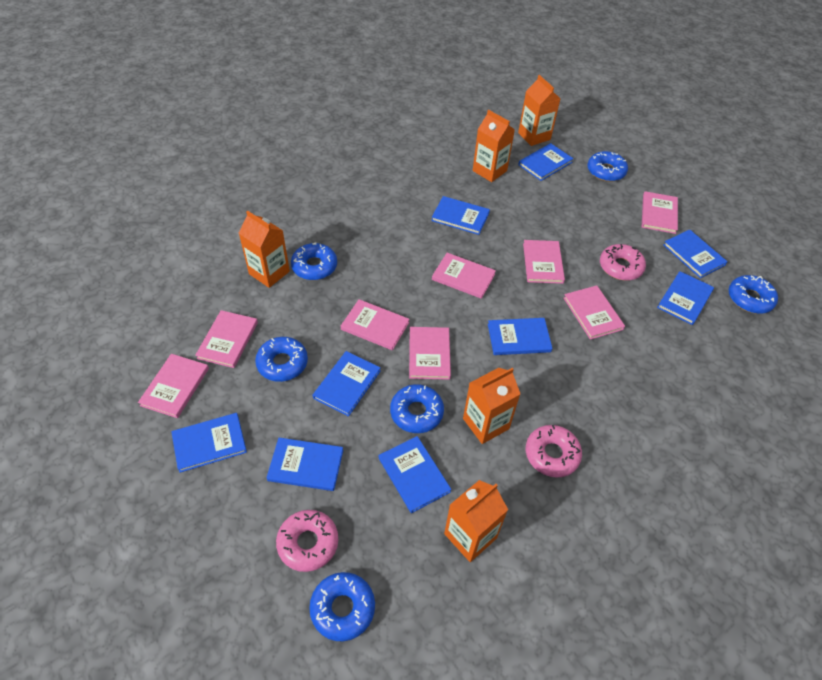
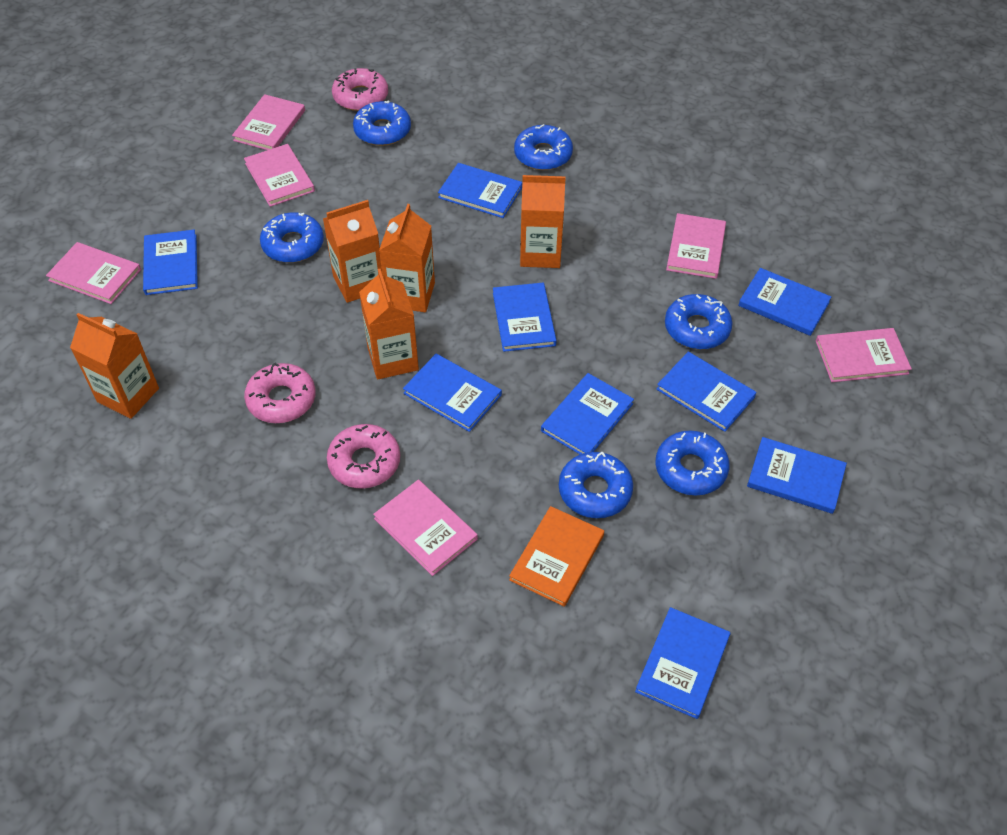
orange book: 0 -> 1
pink book: 8 -> 6

